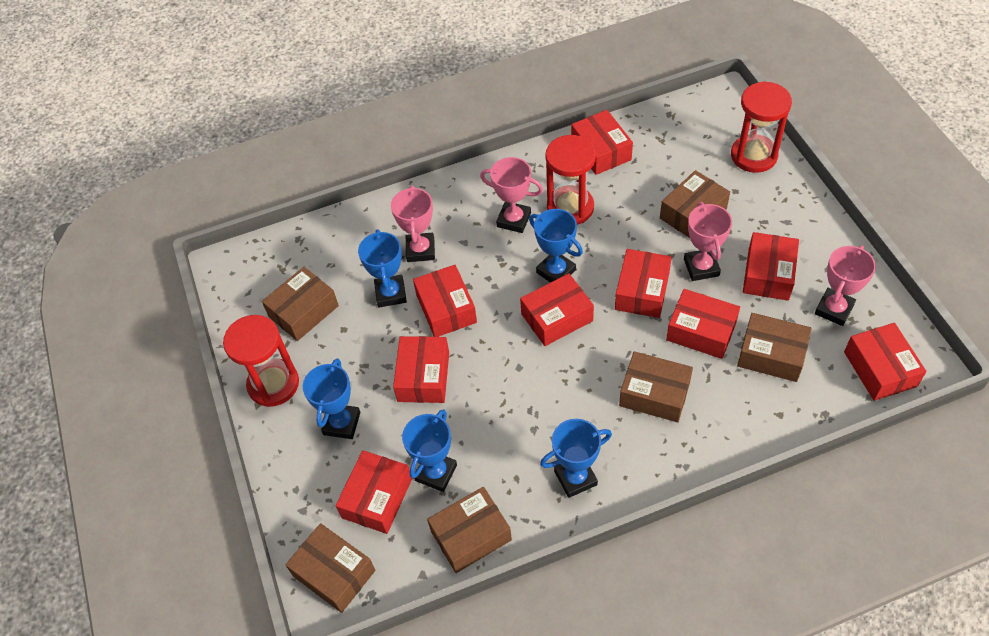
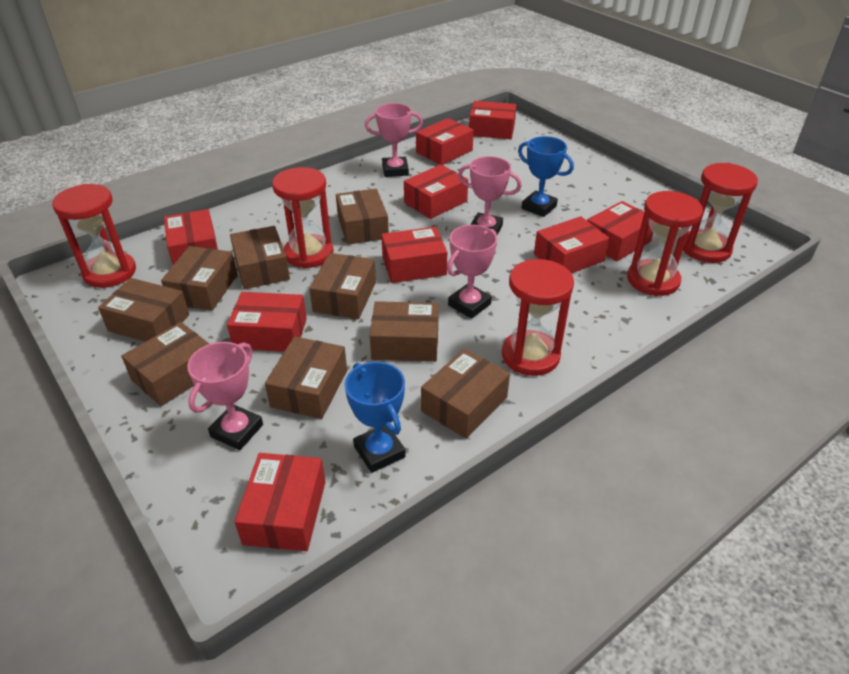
blue trophy: 5 -> 2
brown box: 6 -> 9
red hourglass: 3 -> 5

